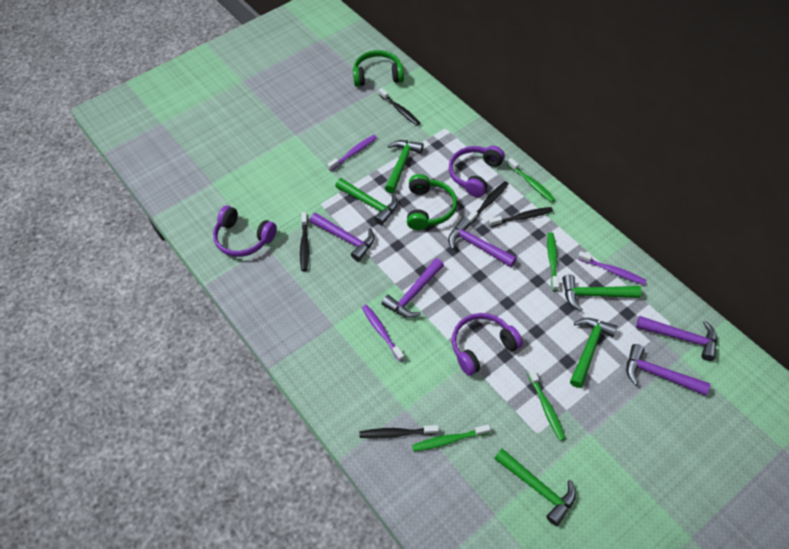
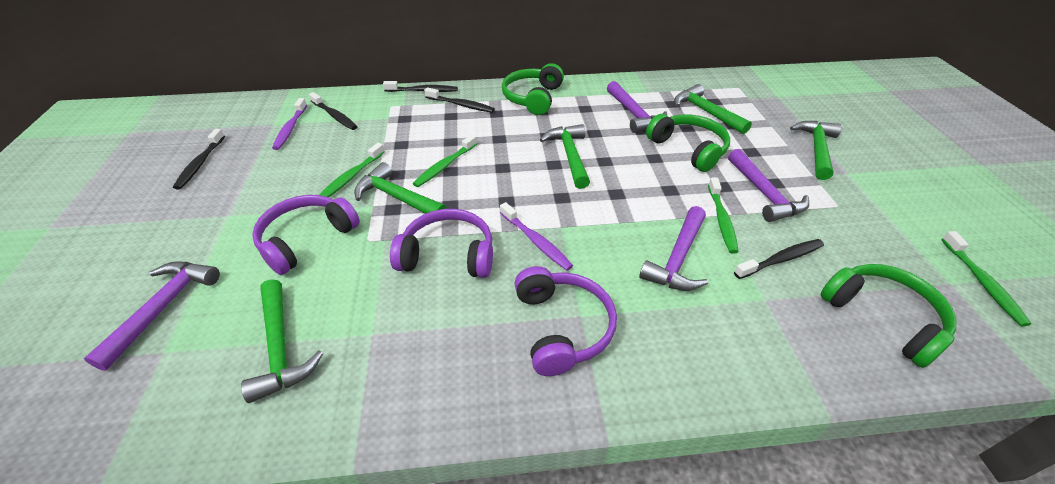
green headphones: 2 -> 3
purple hammer: 5 -> 4
purple toothbrush: 3 -> 2

